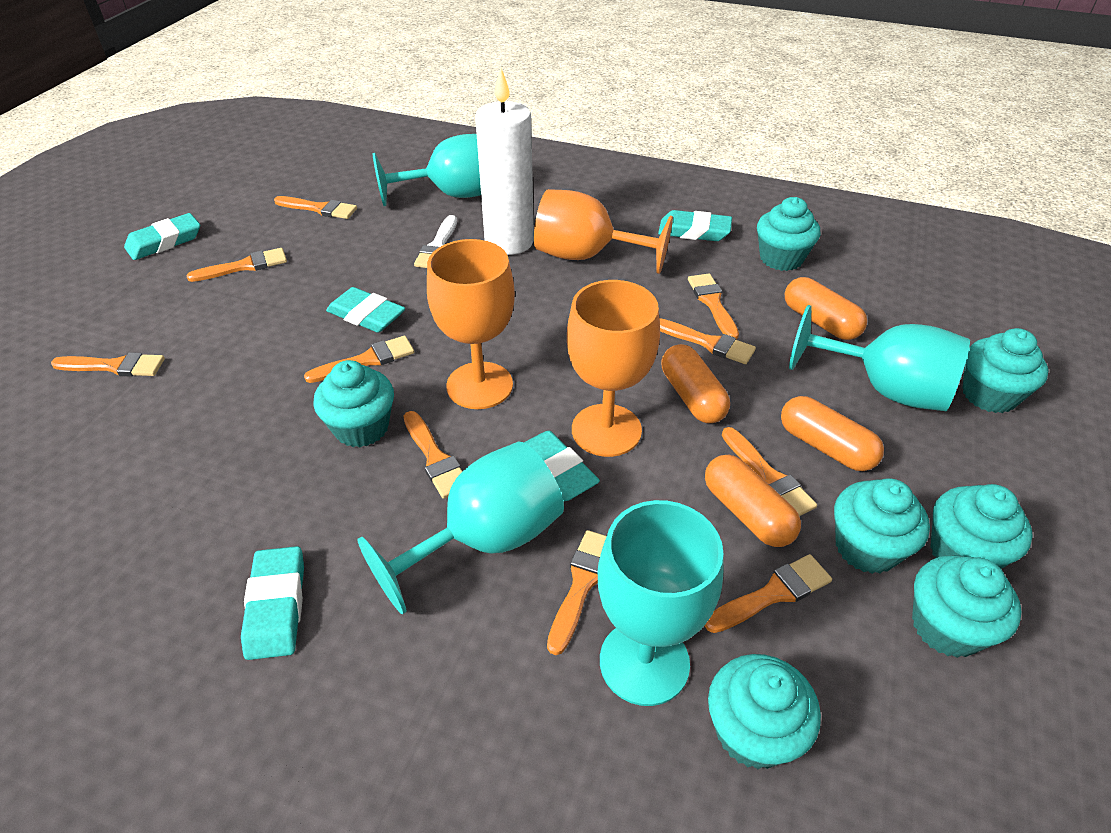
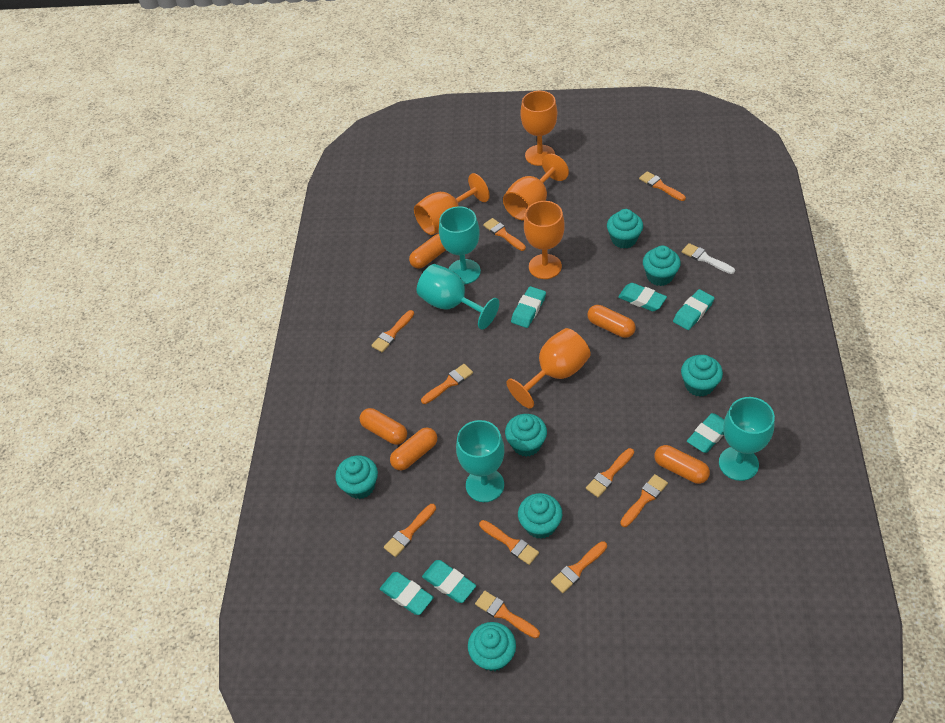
orange capsule: 4 -> 5
orange goblet: 3 -> 5
turquoise eraser: 5 -> 6
white candle: 1 -> 0

